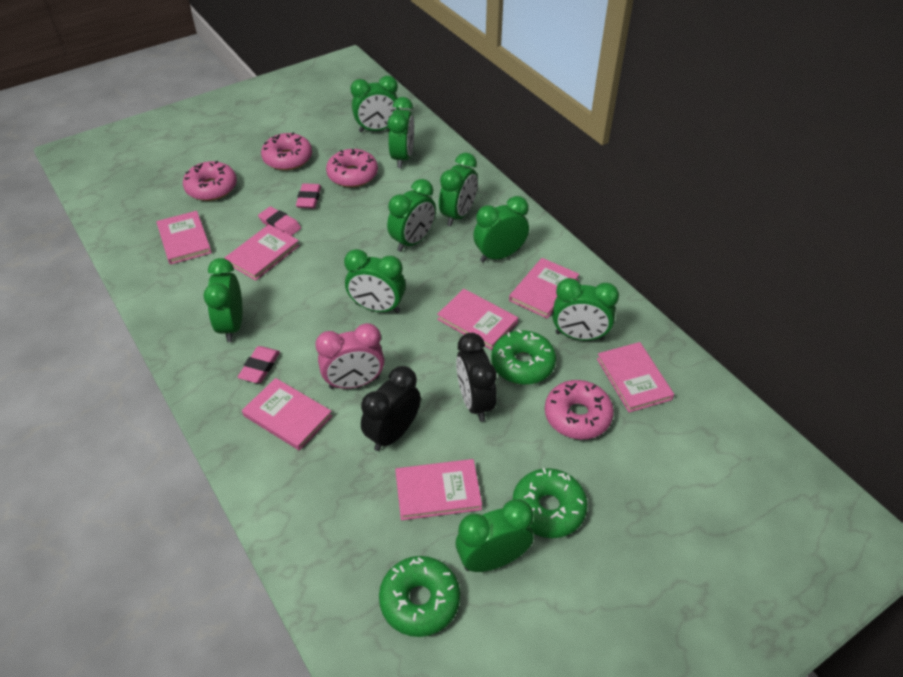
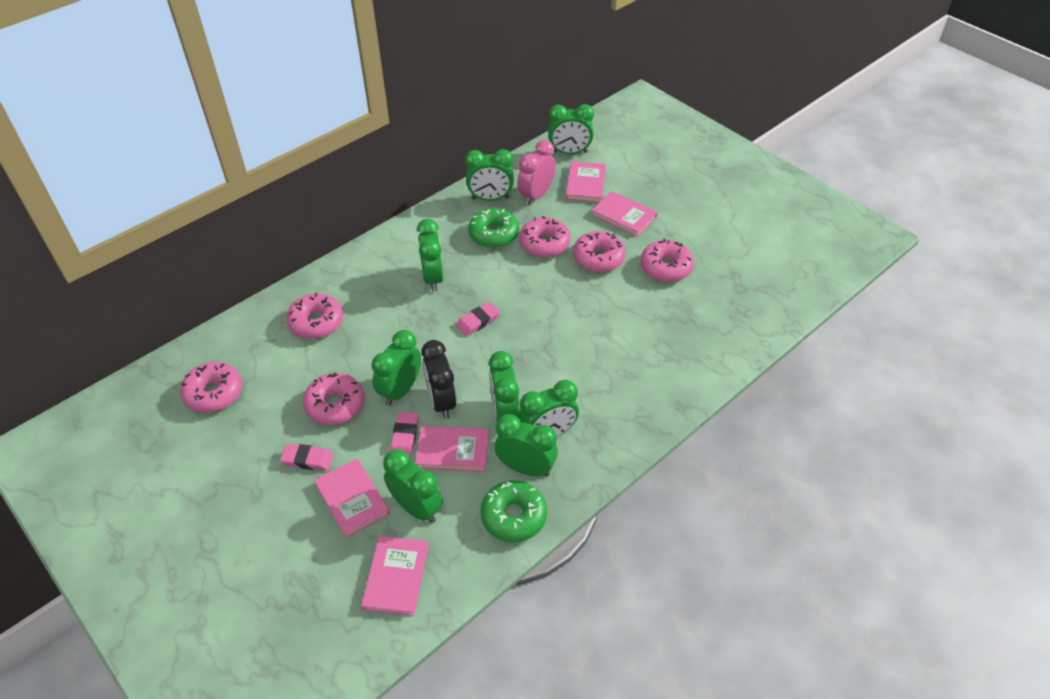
black clock: 2 -> 1
green clock: 9 -> 8
green donut: 3 -> 2
pink book: 7 -> 5
pink donut: 4 -> 6

